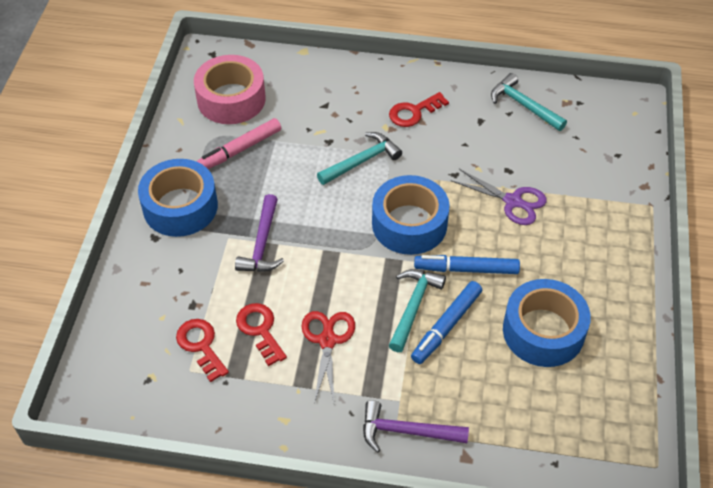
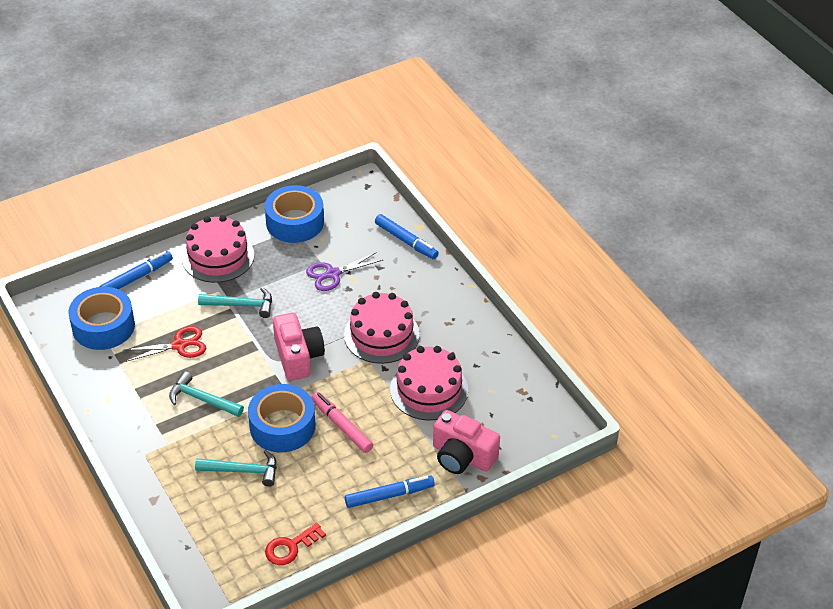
blue marker: 2 -> 3
pink cake: 0 -> 3
pink camera: 0 -> 2
pink tape: 1 -> 0
purple hammer: 2 -> 0
red key: 3 -> 1

